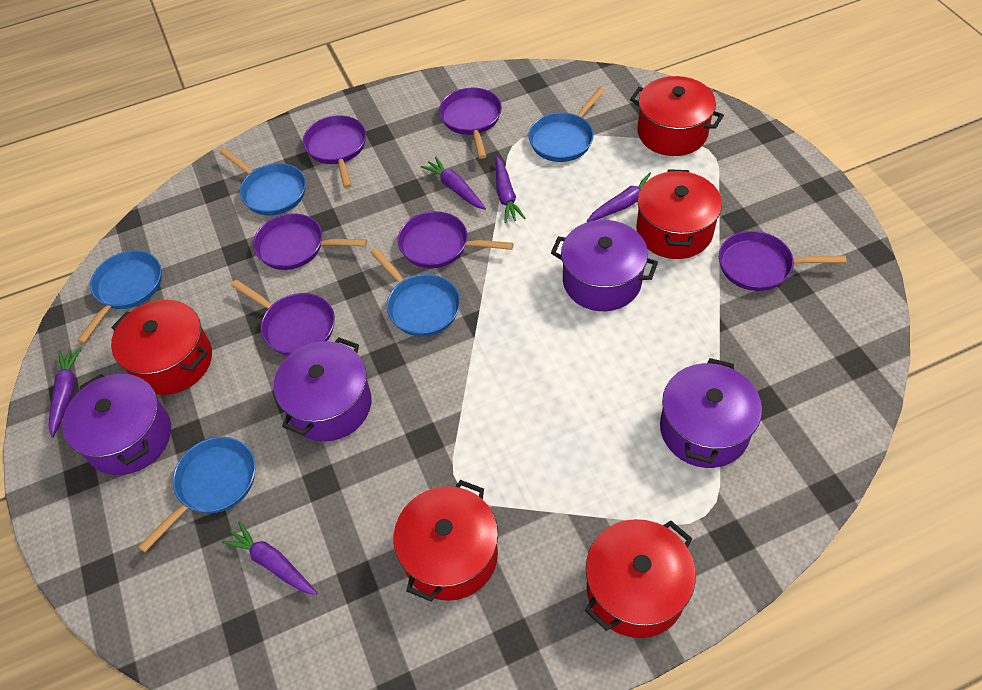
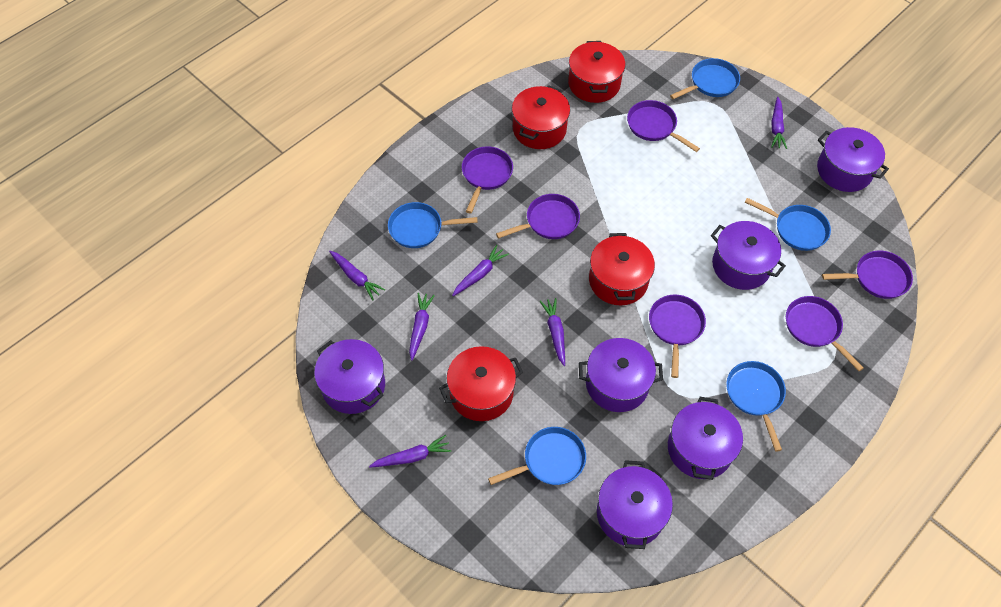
purple carrot: 5 -> 6
purple pot: 4 -> 6
red pot: 5 -> 4

